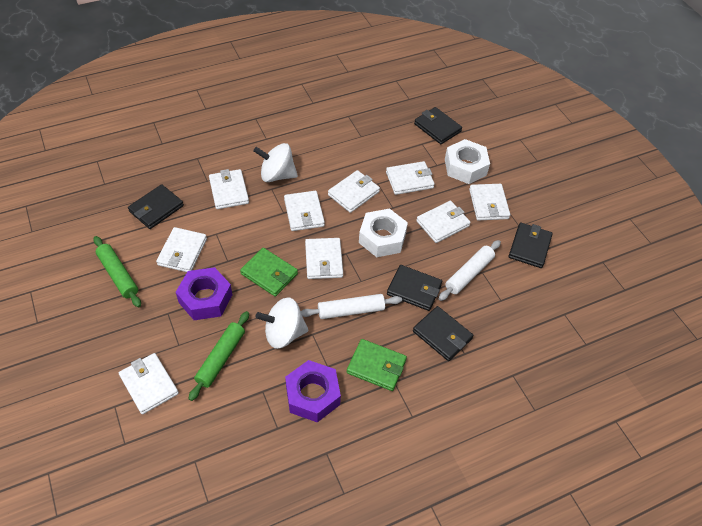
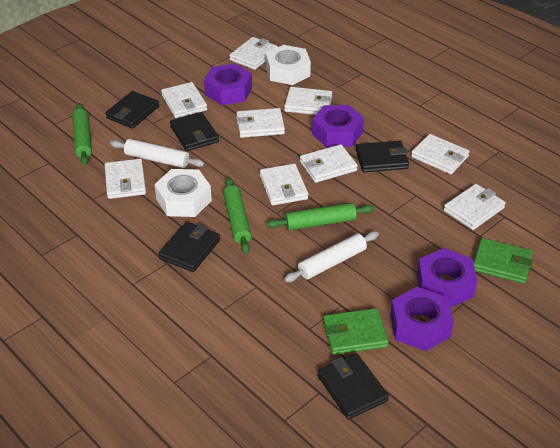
green rolling pin: 2 -> 3
purple nut: 2 -> 4
white spinning top: 2 -> 0

